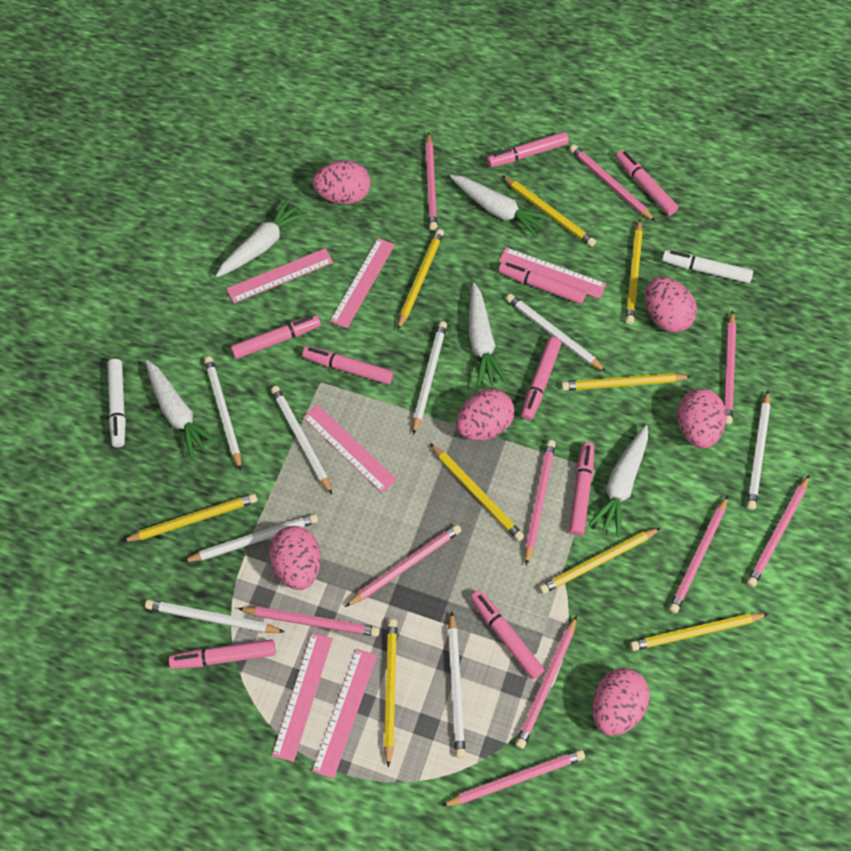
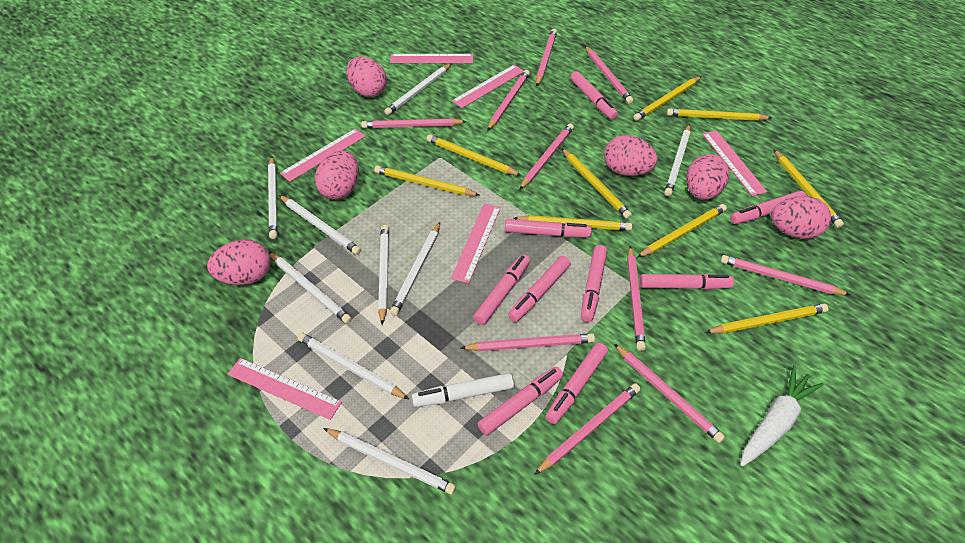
white carrot: 5 -> 1
white marker: 2 -> 1
white pencil: 8 -> 9

